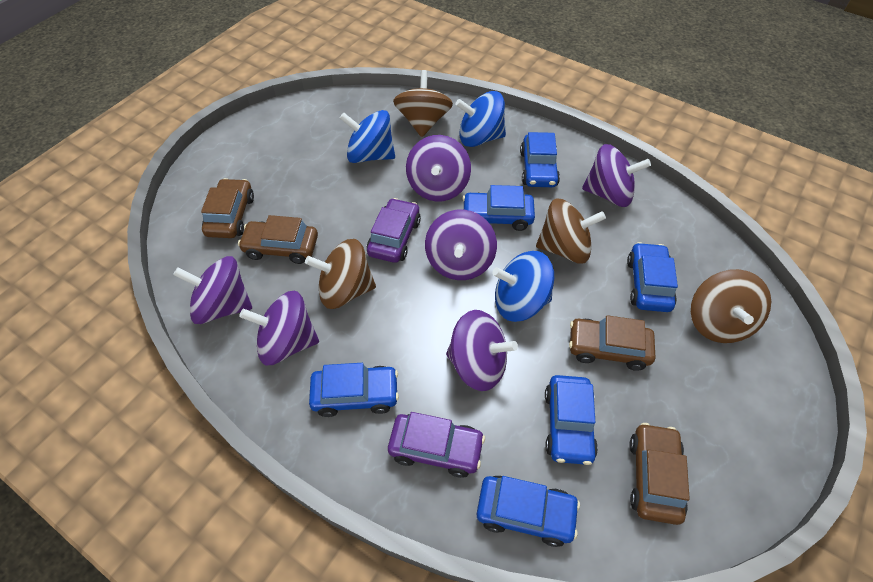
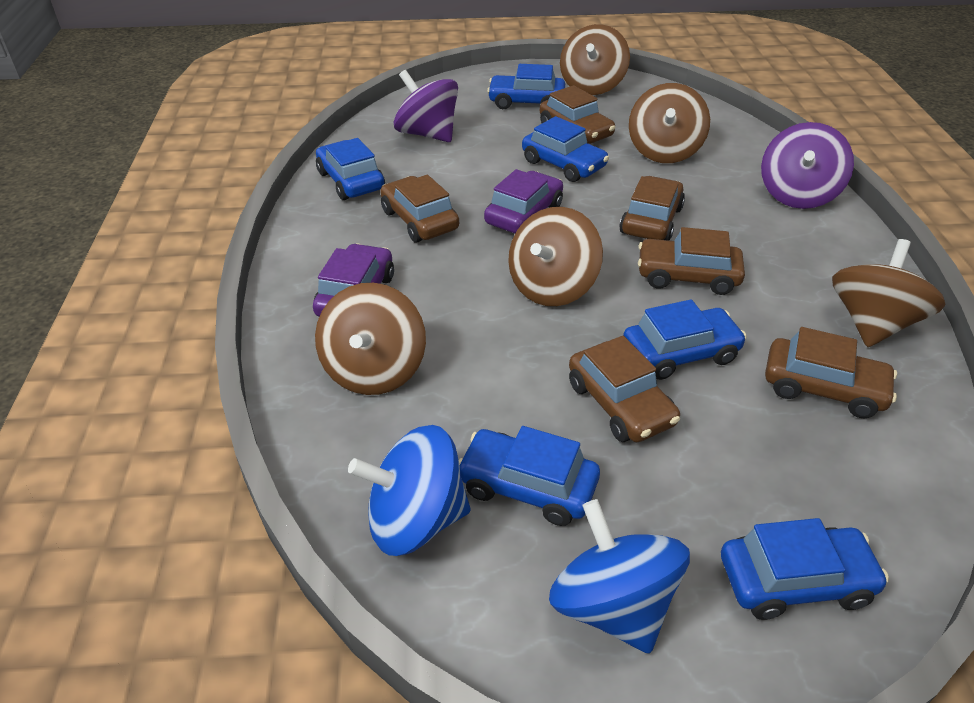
blue spinning top: 3 -> 2
brown car: 4 -> 6
brown spinning top: 4 -> 5
purple spinning top: 6 -> 2

